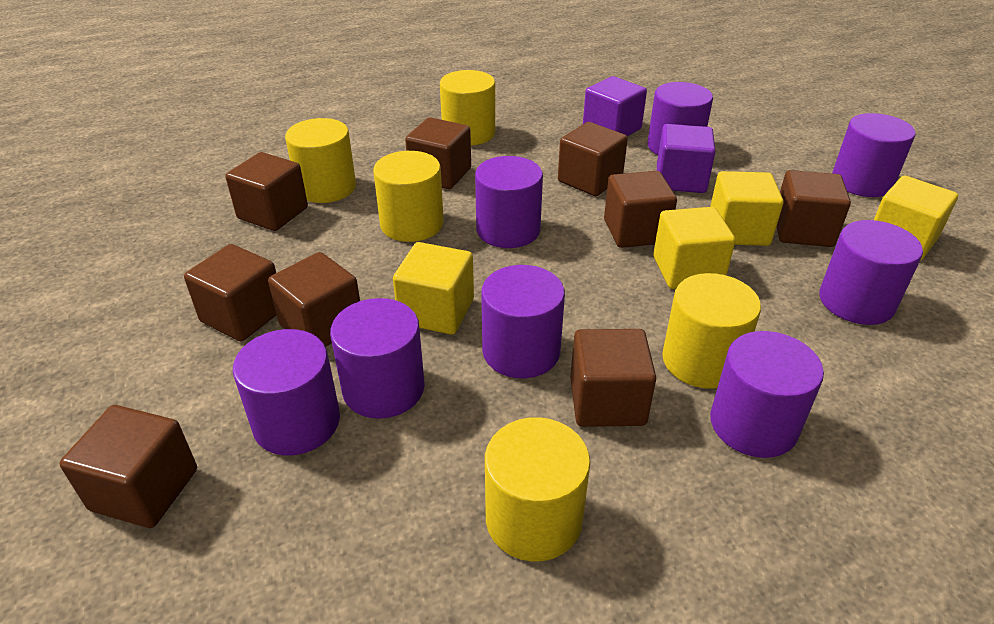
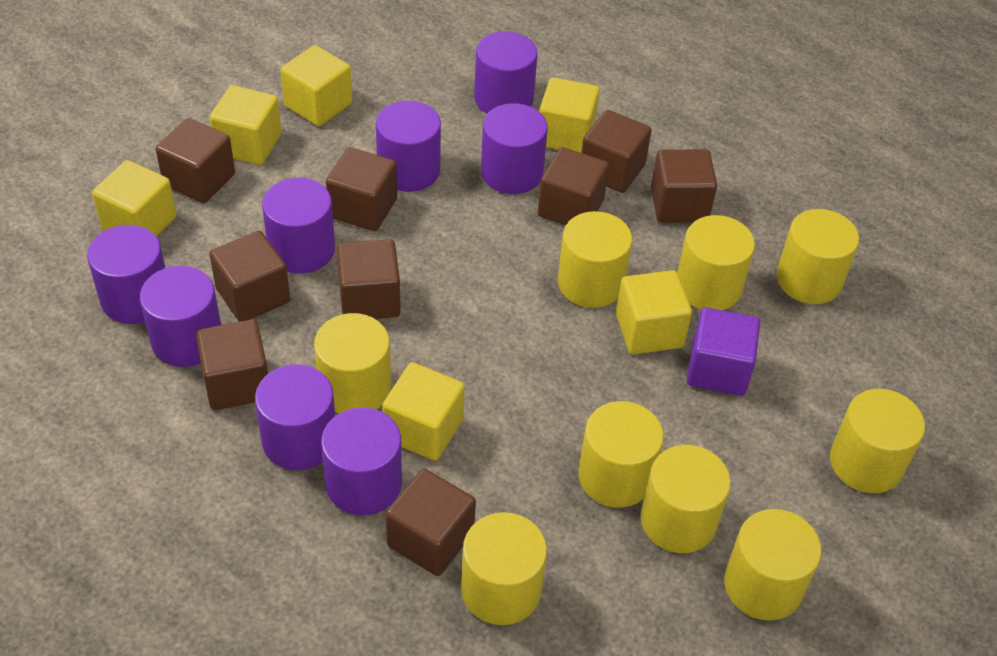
purple cube: 2 -> 1
yellow cube: 4 -> 6
yellow cylinder: 5 -> 9

